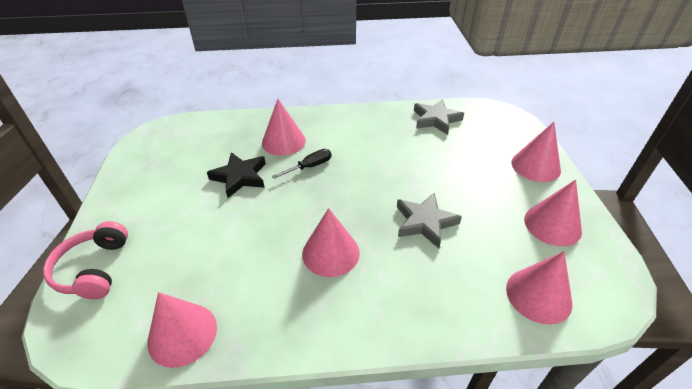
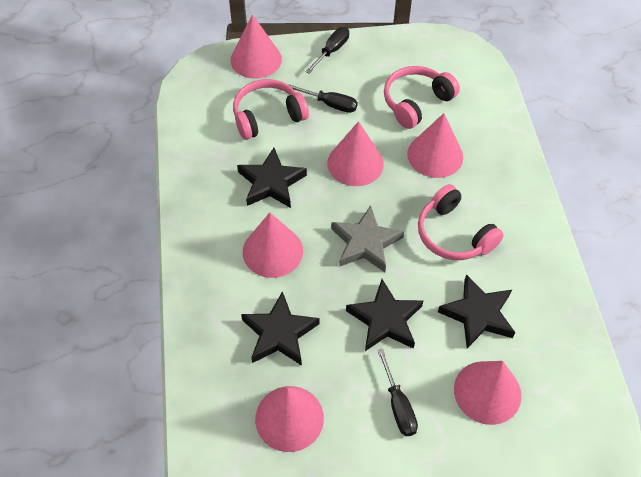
black screwdriver: 1 -> 3
black star: 1 -> 4
grey star: 2 -> 1
pink headphones: 1 -> 3

